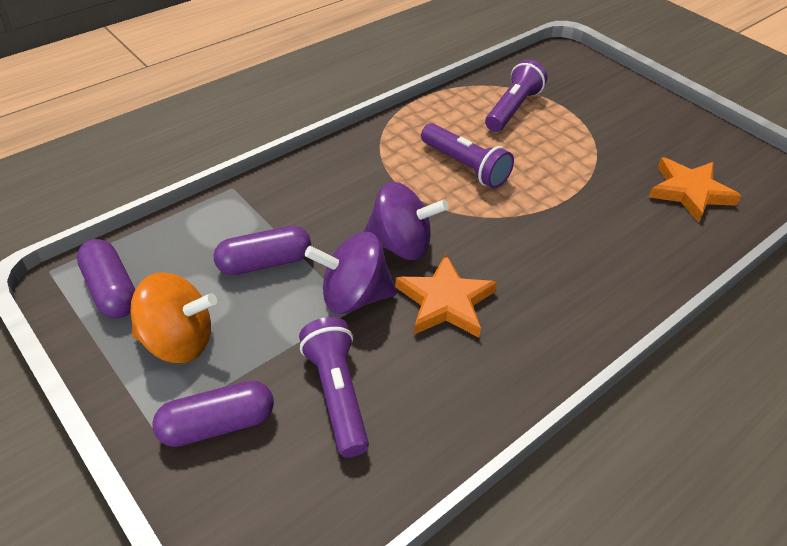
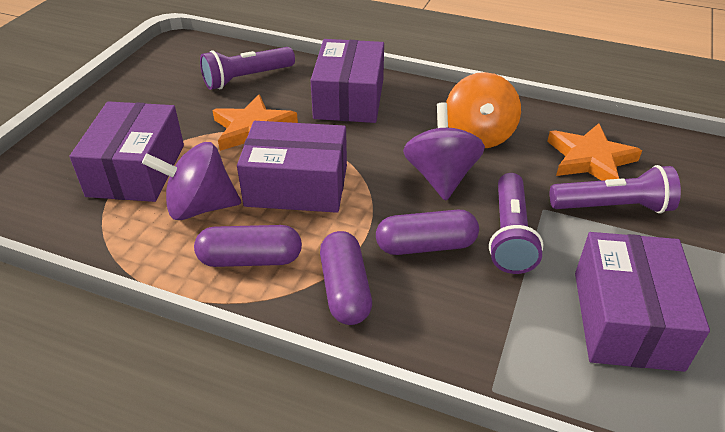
purple box: 0 -> 4

